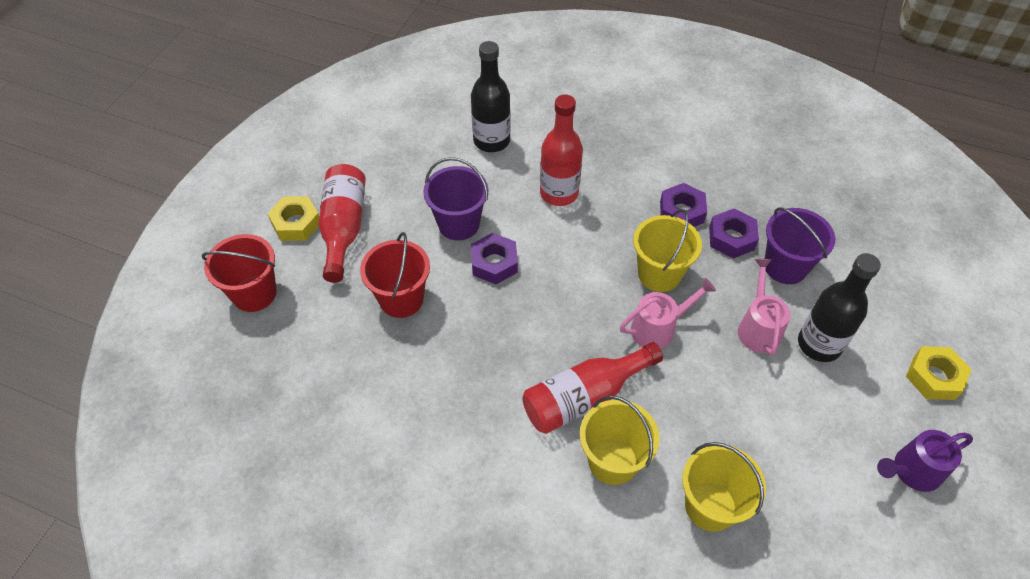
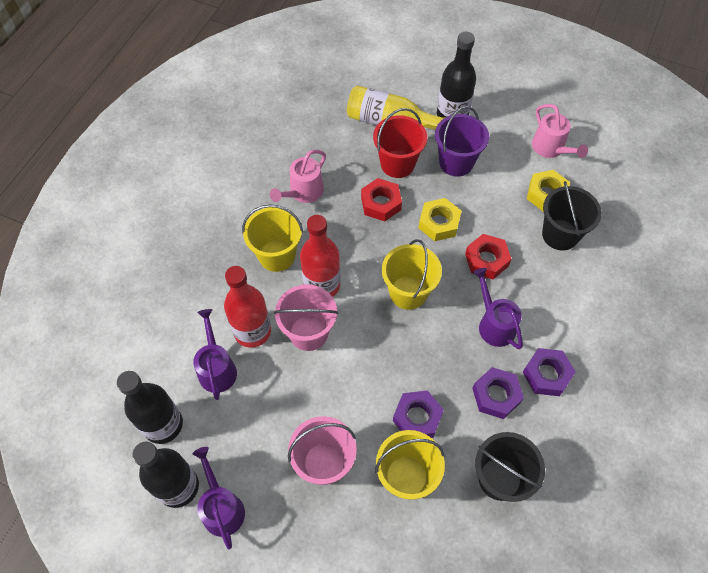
black bottle: 2 -> 3
black bucket: 0 -> 2
pink bucket: 0 -> 2
purple bucket: 2 -> 1
purple watering can: 1 -> 3
red bottle: 3 -> 2
red bucket: 2 -> 1
red nut: 0 -> 2
yellow bottle: 0 -> 1

